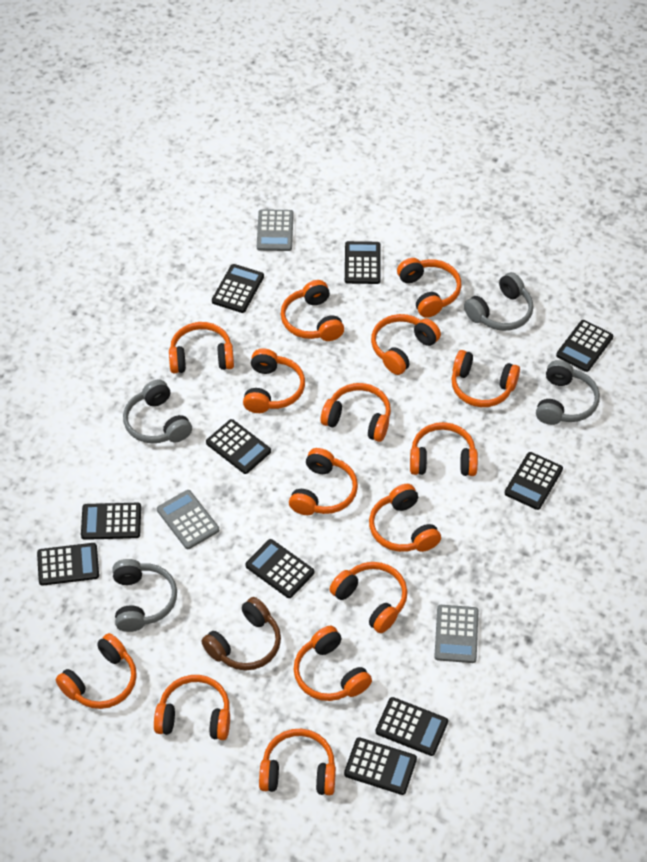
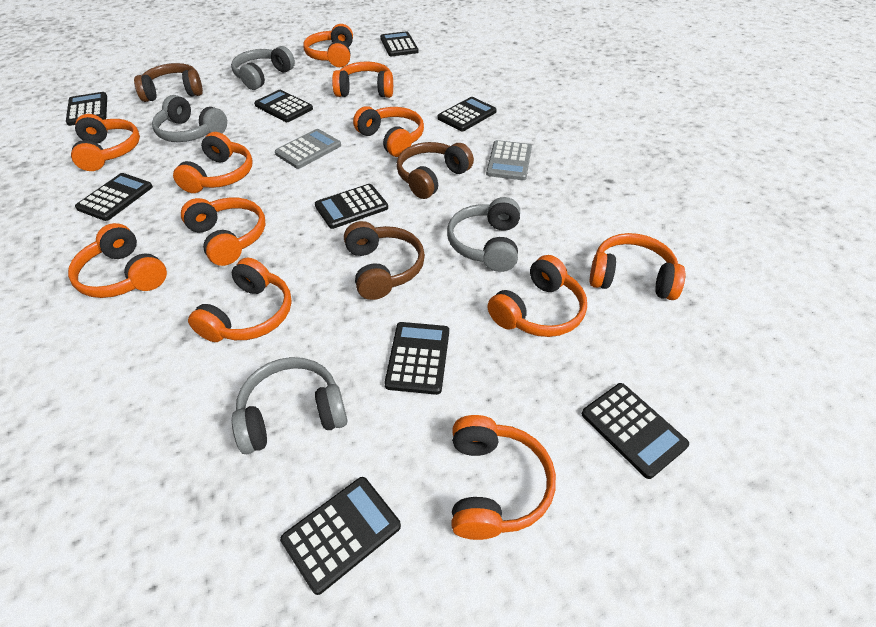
black calculator: 10 -> 9
brown headphones: 1 -> 3
grey calculator: 3 -> 2
orange headphones: 15 -> 11

